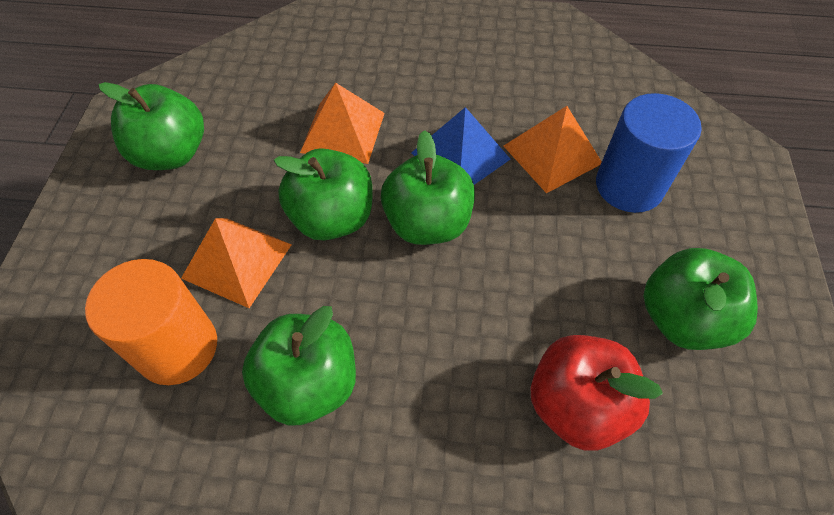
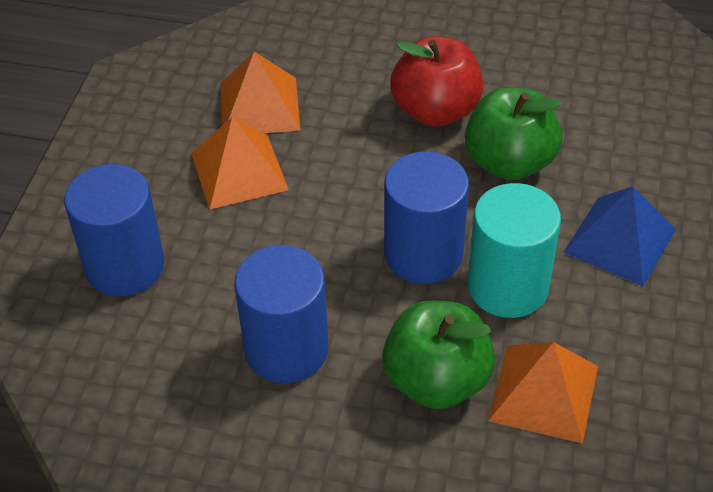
blue cylinder: 1 -> 3
green apple: 5 -> 2
orange cylinder: 1 -> 0
turquoise cylinder: 0 -> 1

